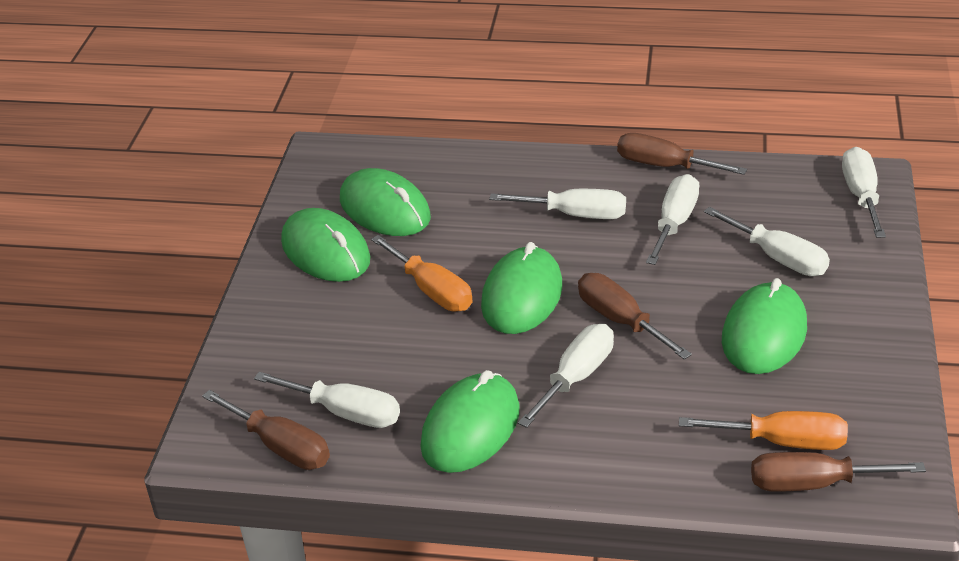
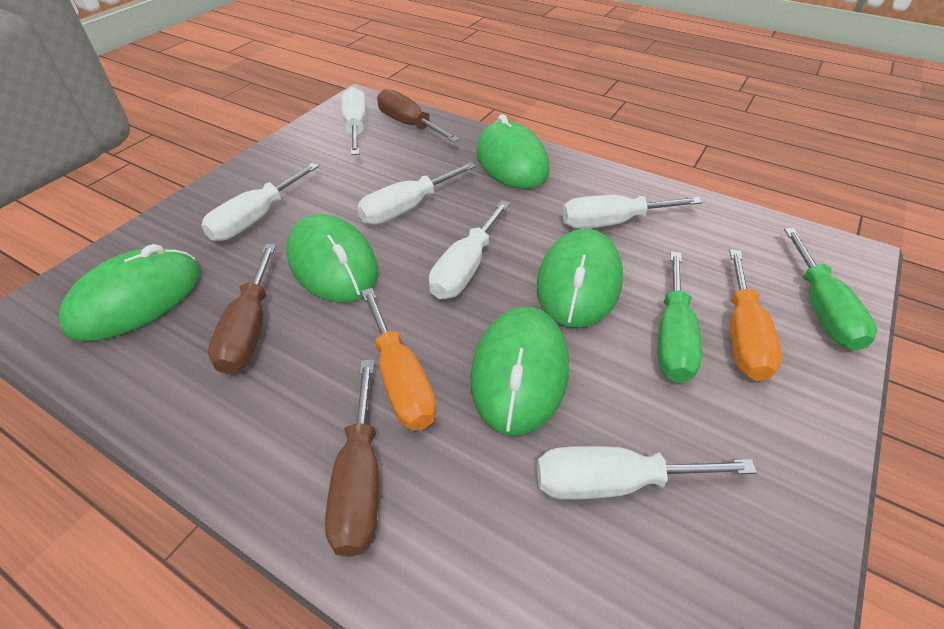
brown screwdriver: 4 -> 3
green screwdriver: 0 -> 2

